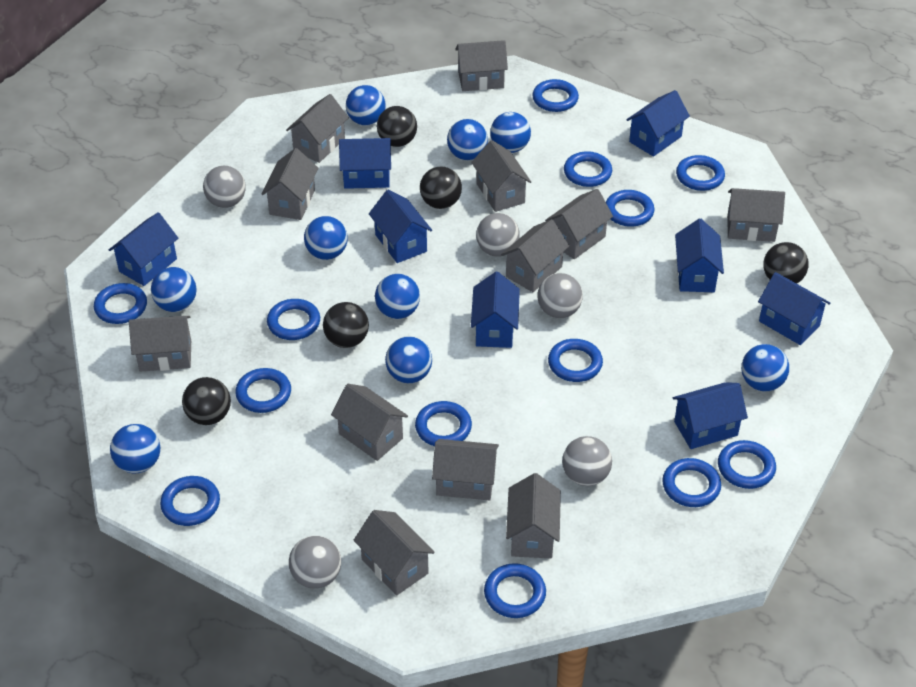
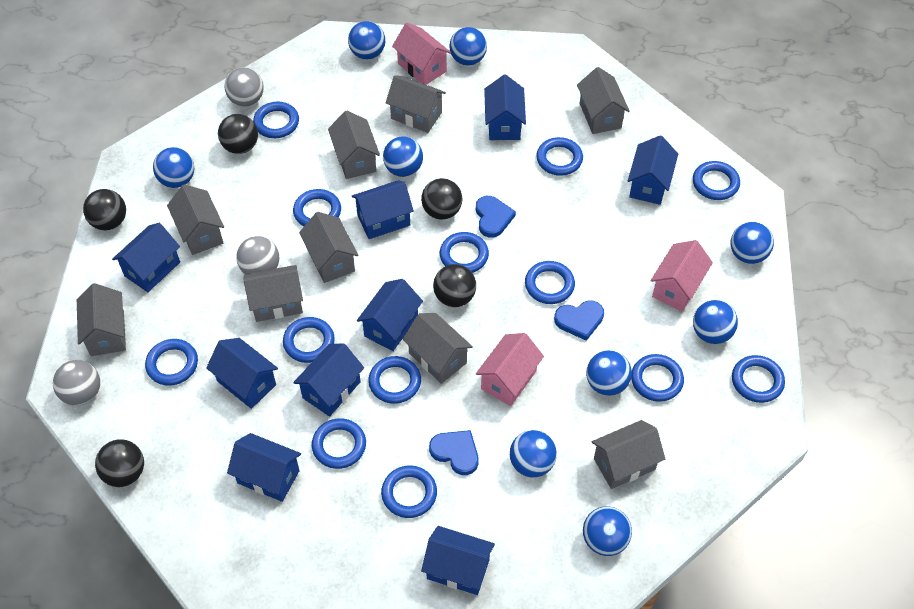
blue heart: 0 -> 3
blue house: 8 -> 9
grey ball: 5 -> 3
grey house: 12 -> 9
pink house: 0 -> 3

